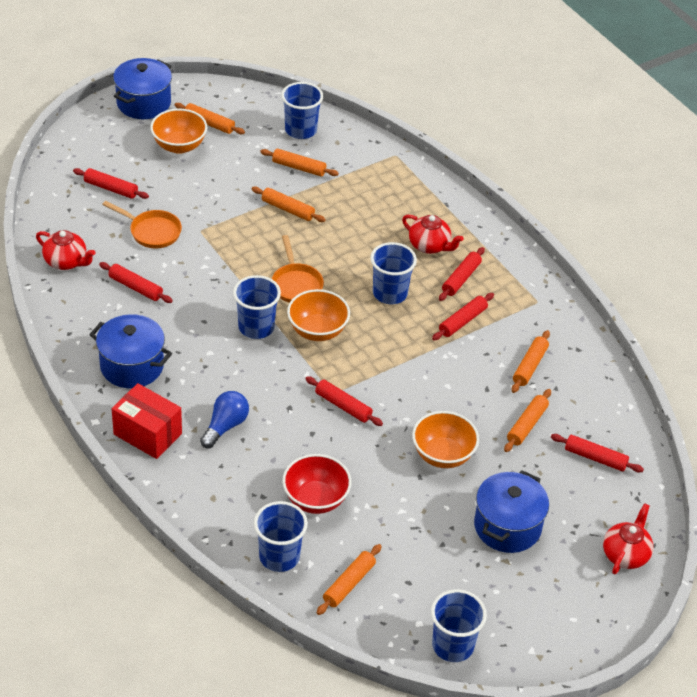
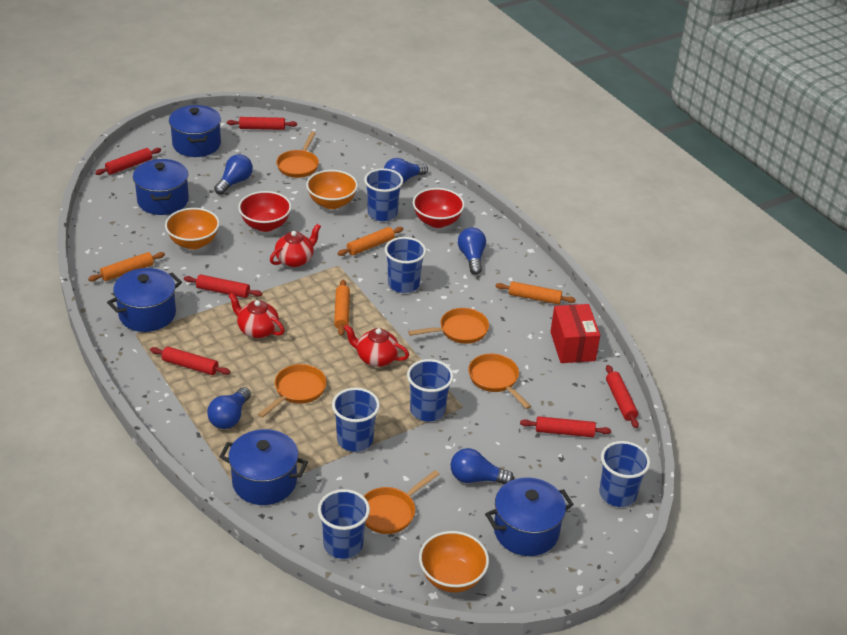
blue cup: 5 -> 6
blue light bulb: 1 -> 5
blue pot: 3 -> 5
orange pan: 2 -> 5
orange rolling pin: 6 -> 4
red bowl: 1 -> 2

